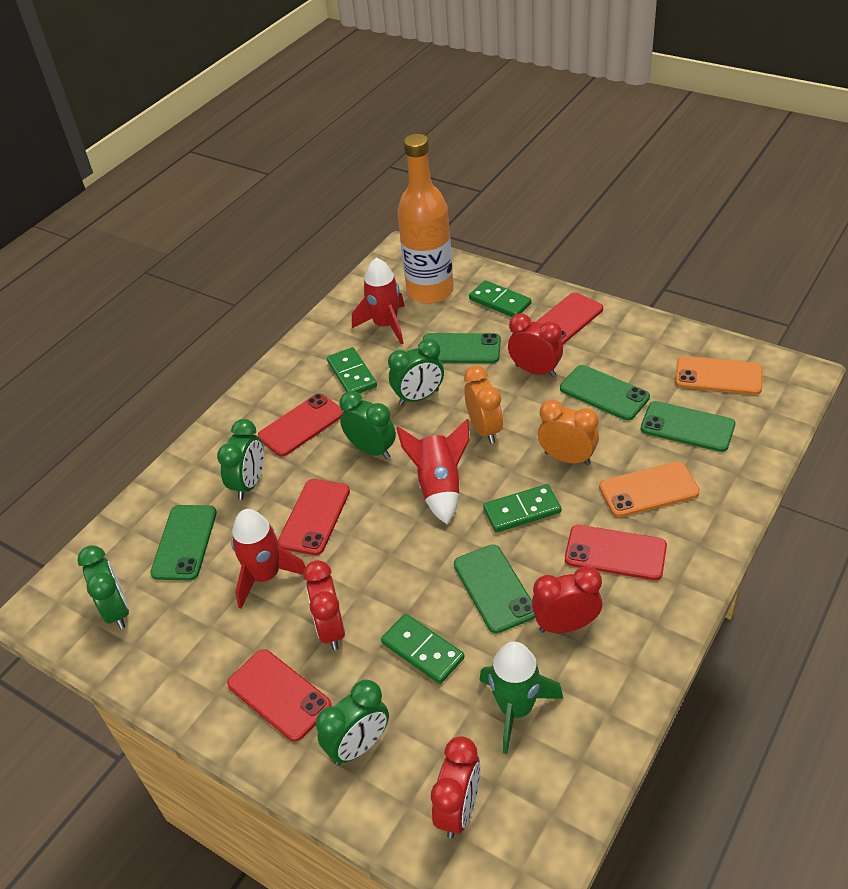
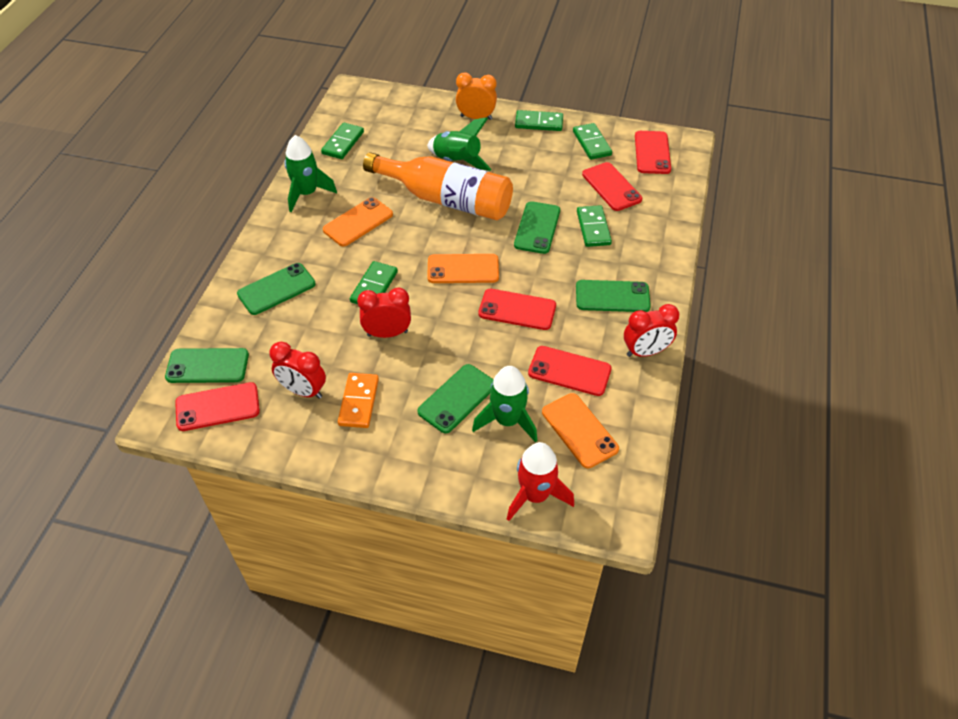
green clock: 5 -> 0
green domino: 4 -> 5
green rocket: 1 -> 3
orange clock: 2 -> 1
orange domino: 0 -> 1
orange phone: 2 -> 3
red clock: 4 -> 3
red rocket: 3 -> 1

